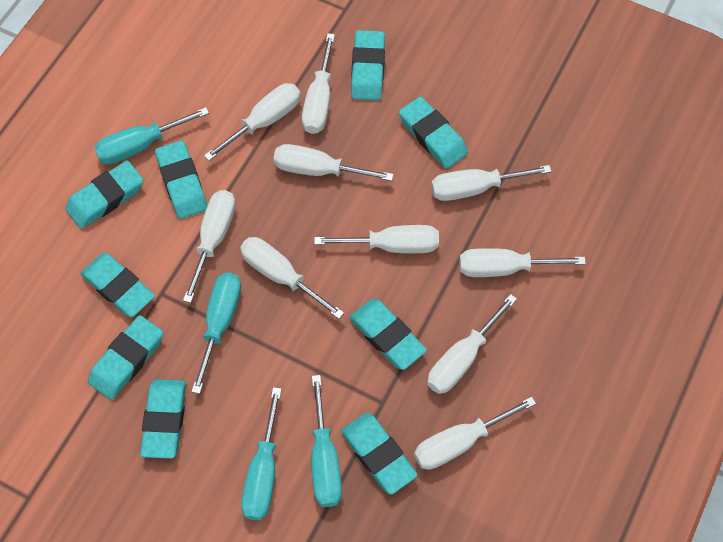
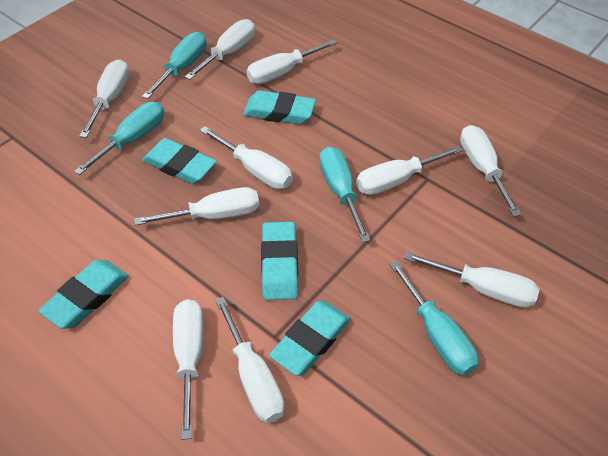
turquoise eraser: 9 -> 5

